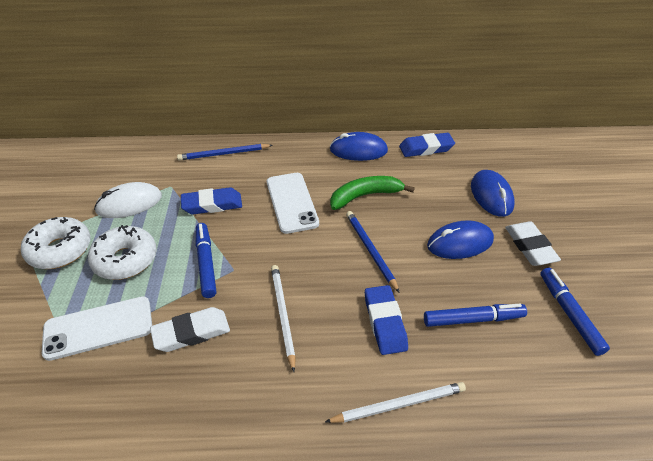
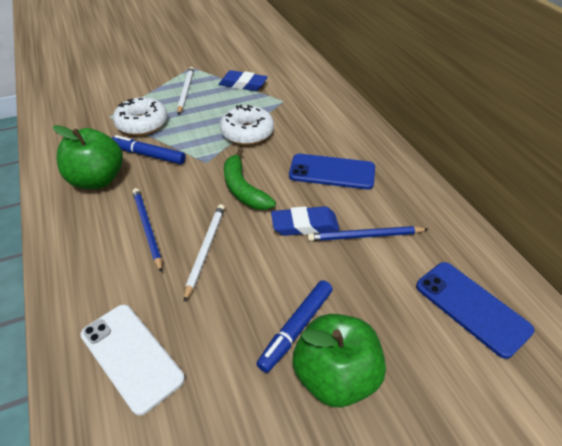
blue eraser: 3 -> 2
blue marker: 3 -> 2
blue mouse: 3 -> 0
blue phone: 0 -> 2
green apple: 0 -> 2
white eraser: 2 -> 0
white mouse: 1 -> 0
white phone: 2 -> 1

